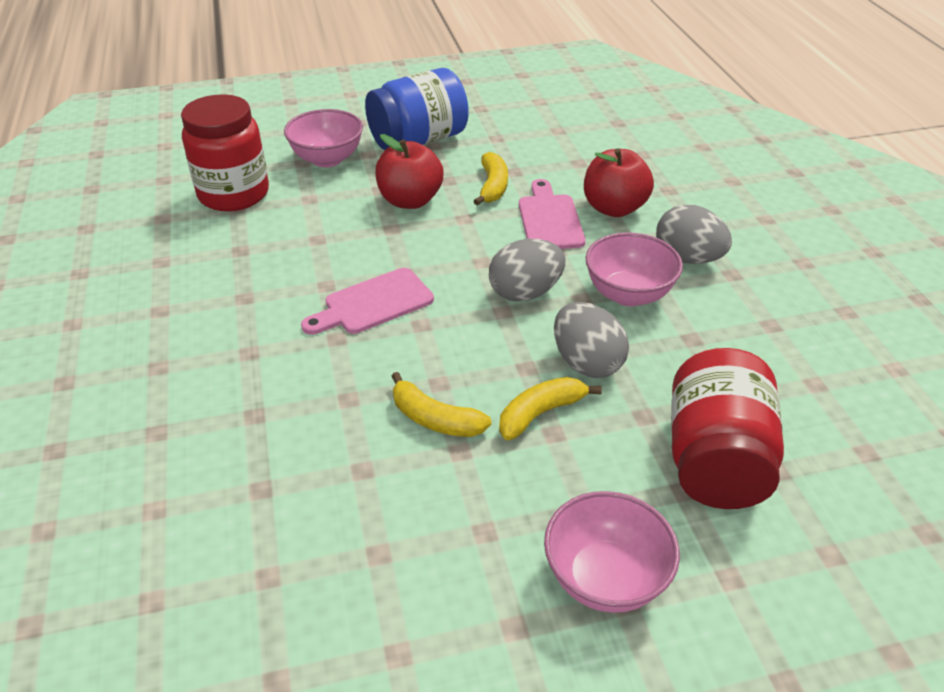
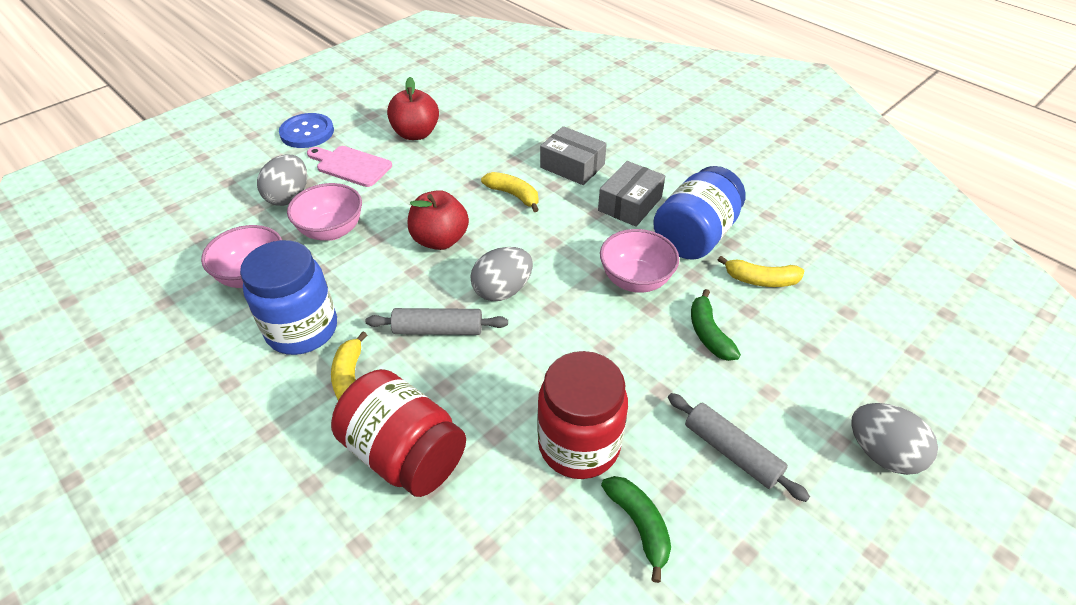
blue button: 0 -> 1
blue jar: 1 -> 2
green banana: 0 -> 2
grey box: 0 -> 2
grey rolling pin: 0 -> 2
pink cutting board: 2 -> 1

